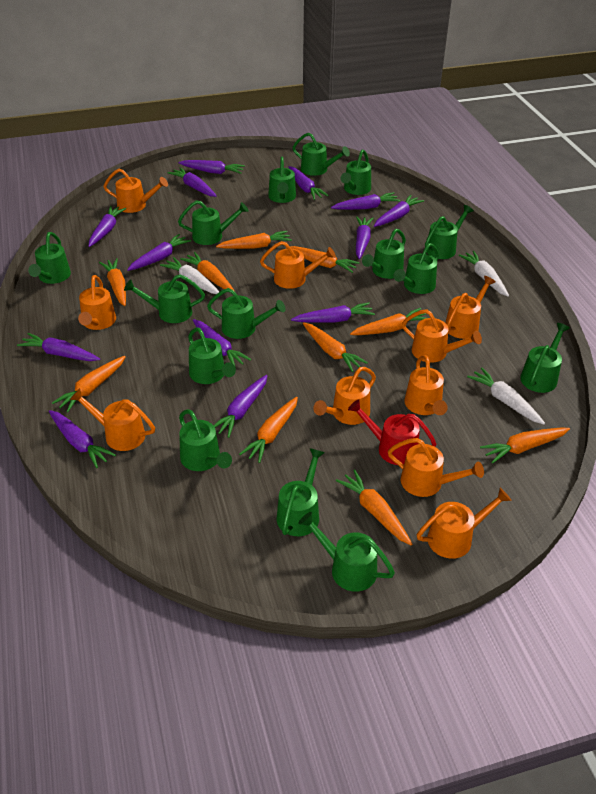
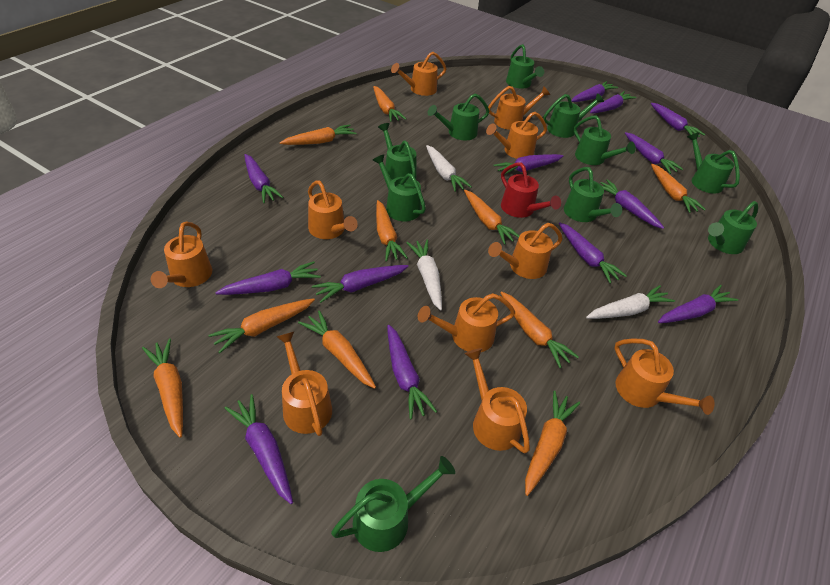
green watering can: 15 -> 10

